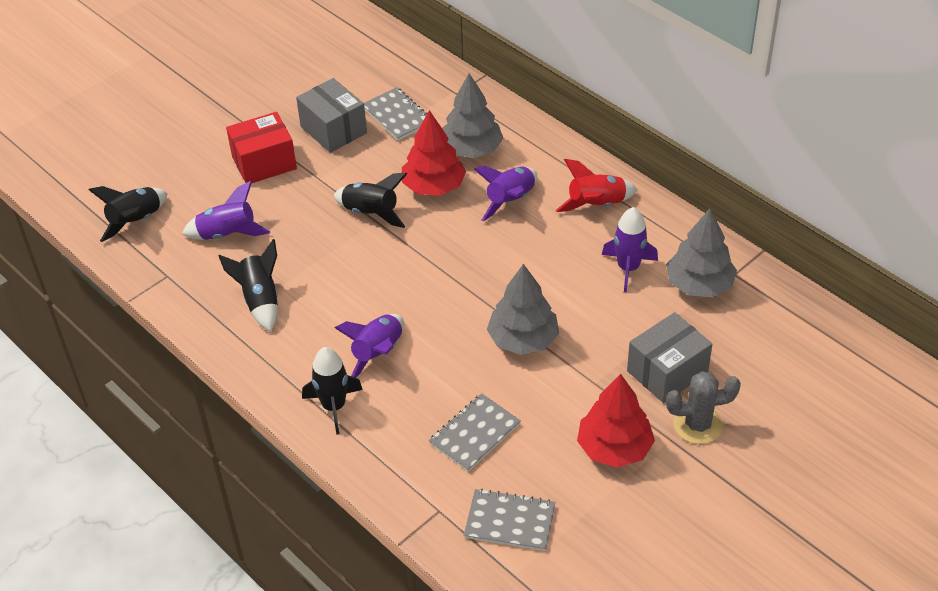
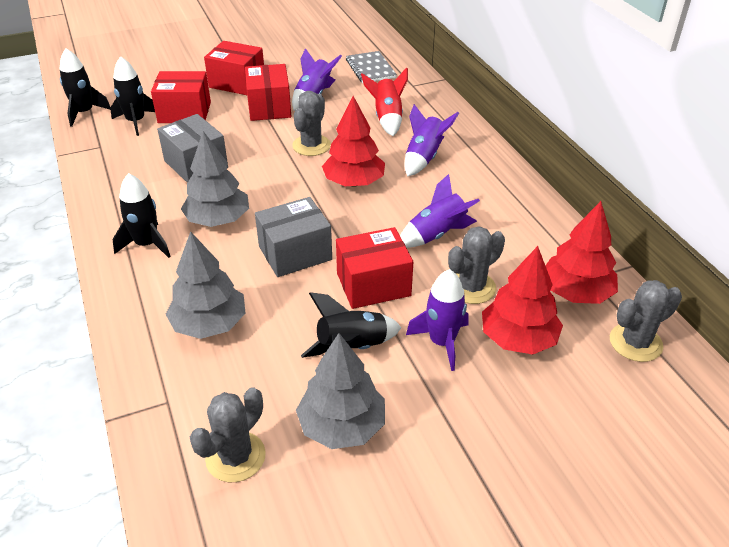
grey cactus: 1 -> 4
grey notebook: 3 -> 1
red box: 1 -> 4
red tree: 2 -> 3

